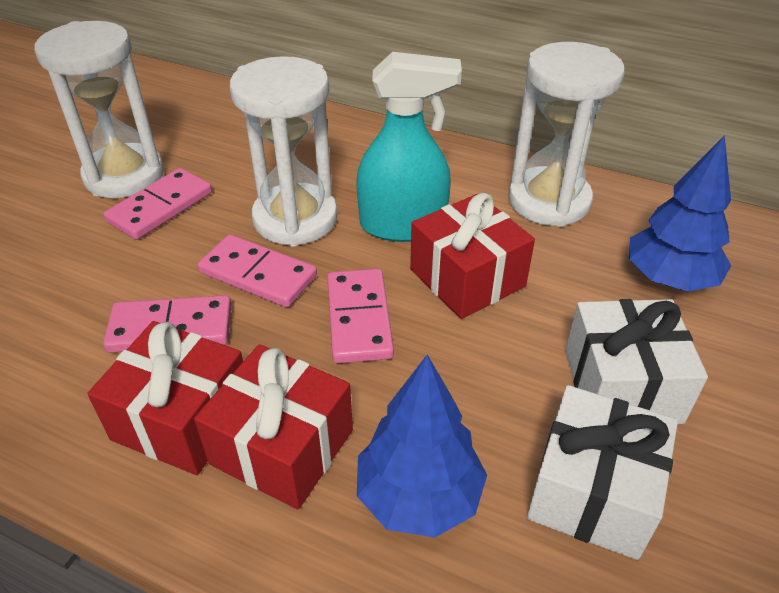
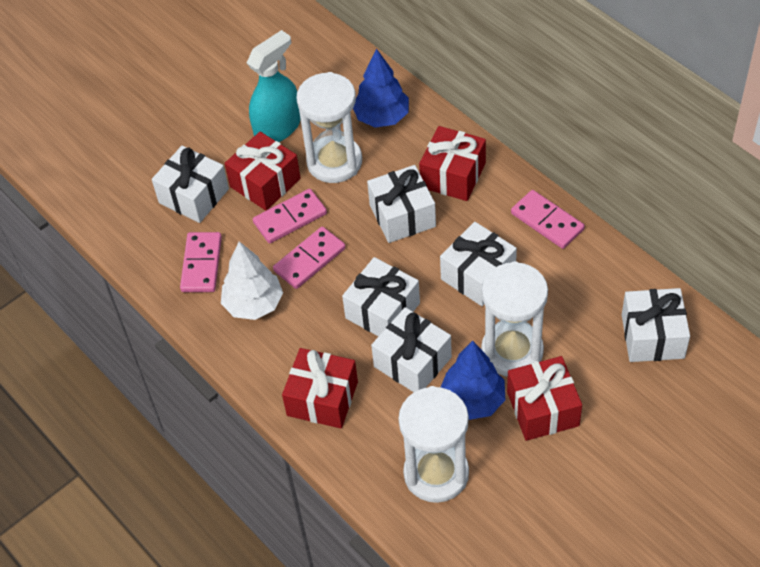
red gift: 3 -> 4
white gift: 2 -> 6
white tree: 0 -> 1

